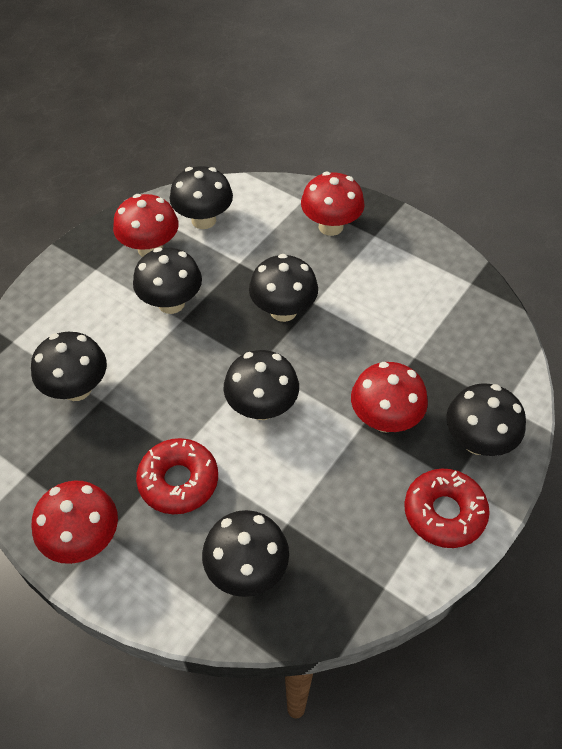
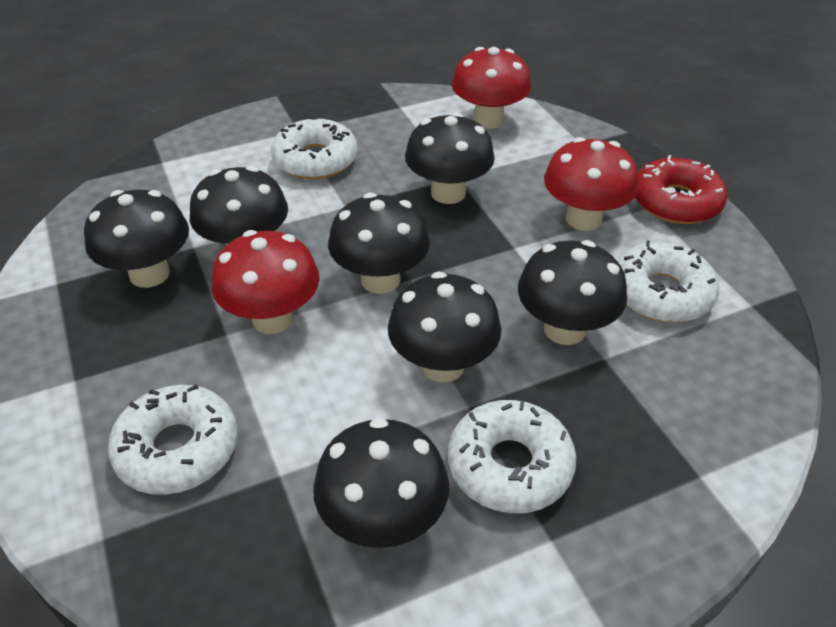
red donut: 2 -> 1
red mushroom: 4 -> 3
white donut: 0 -> 4

